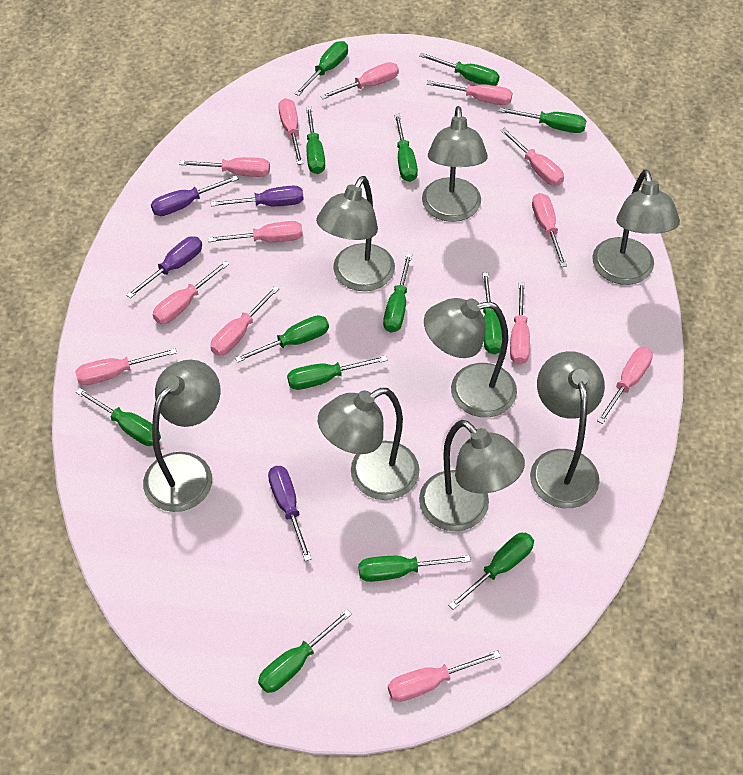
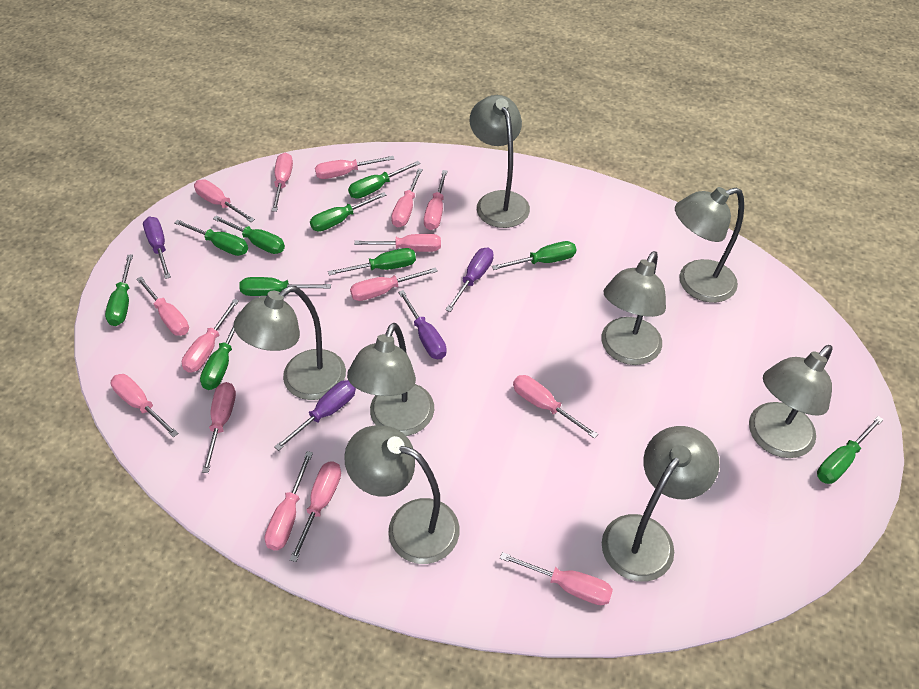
green screwdriver: 13 -> 10
pink screwdriver: 13 -> 15

